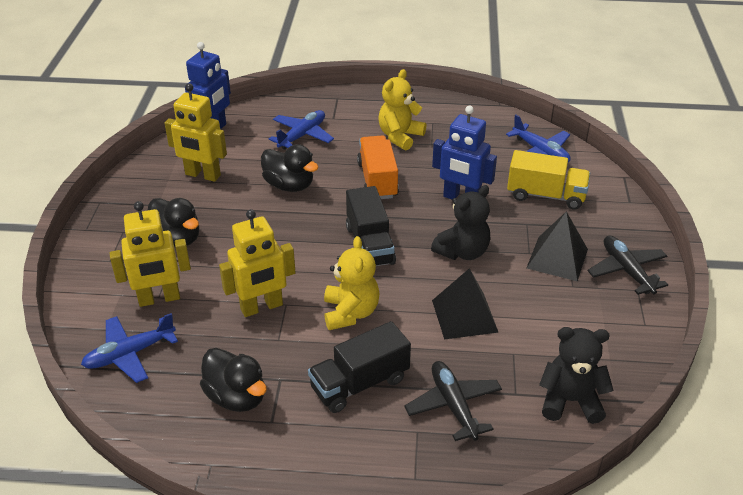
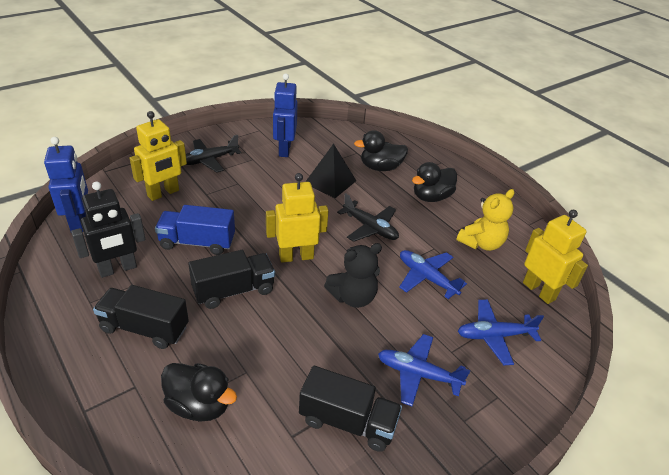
black pyramid: 2 -> 1
black robot: 0 -> 1
black teddy bear: 2 -> 1
black truck: 2 -> 3
blue truck: 0 -> 1
orange truck: 1 -> 0
yellow teddy bear: 2 -> 1
yellow truck: 1 -> 0

